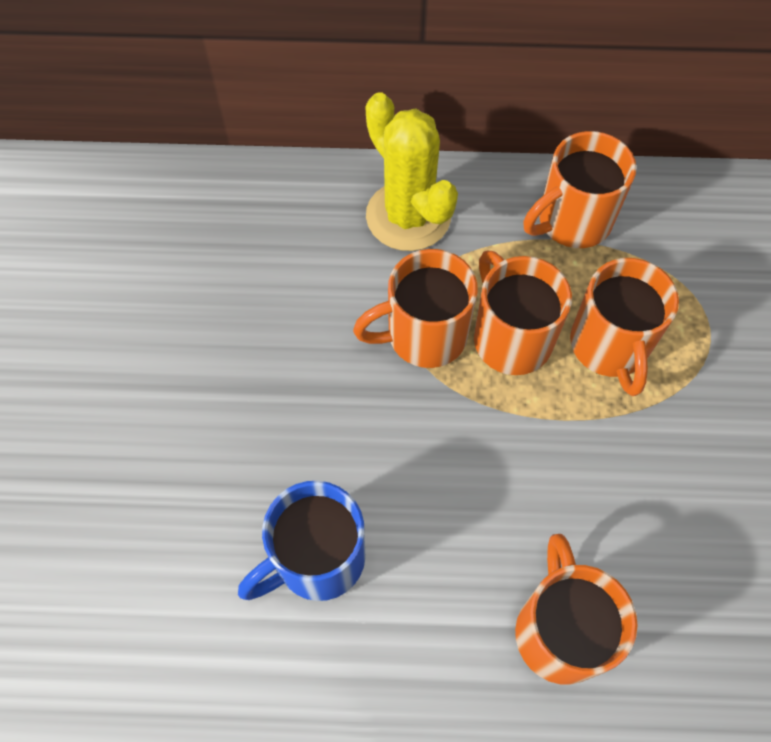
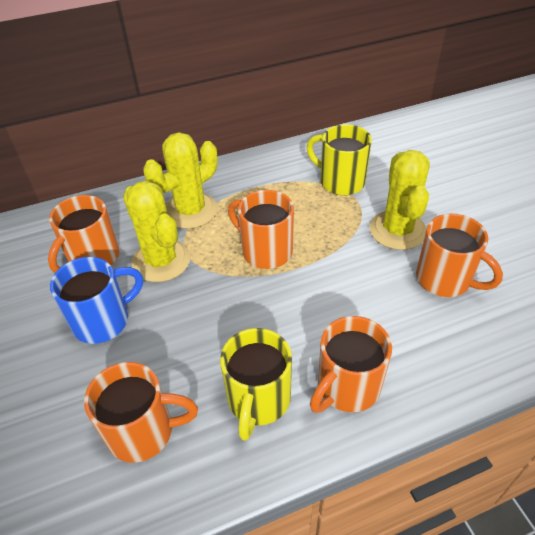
yellow cactus: 1 -> 3
yellow mug: 0 -> 2

